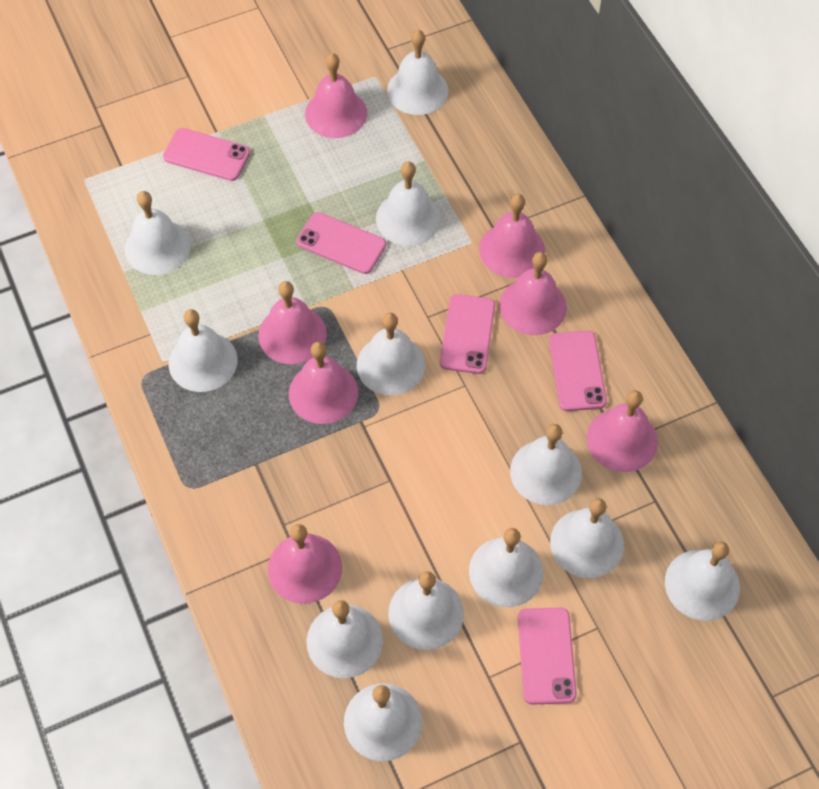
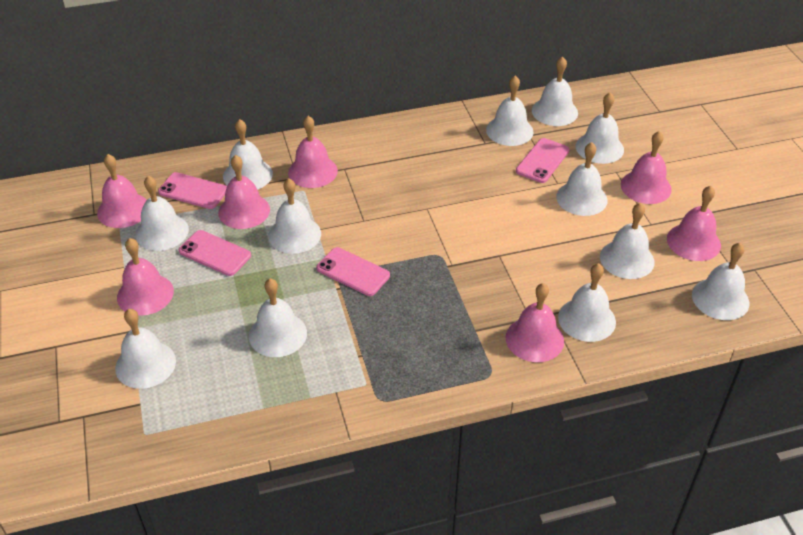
pink phone: 5 -> 4

